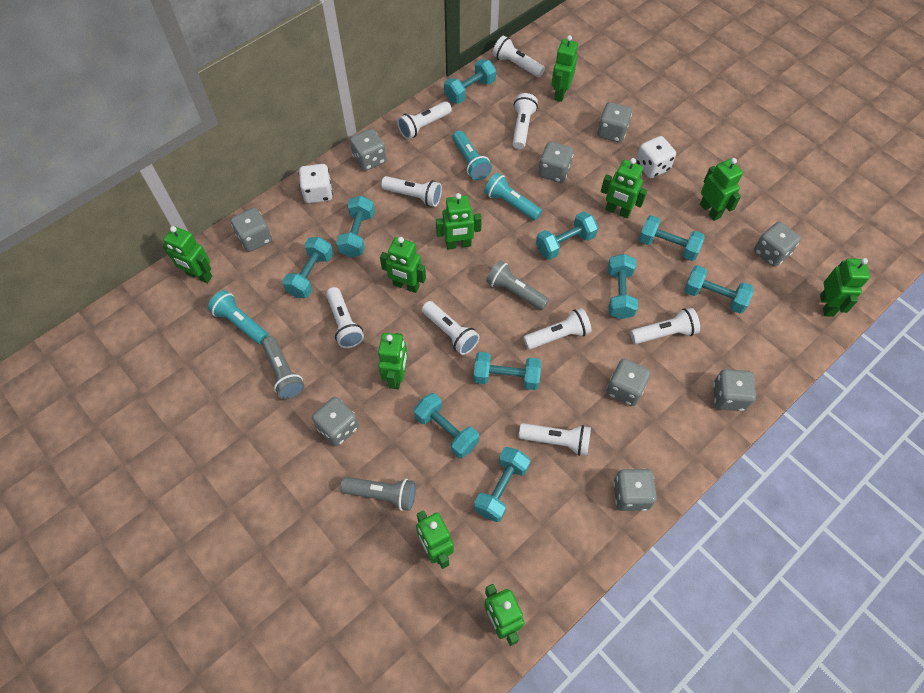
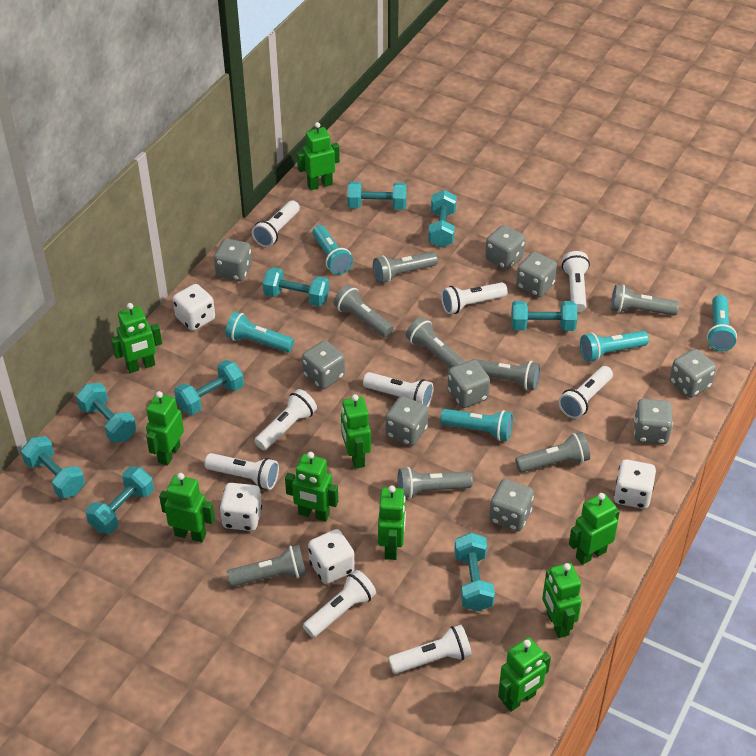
grey flashlight: 3 -> 8
turquoise dumbbell: 10 -> 9
turquoise flashlight: 3 -> 5
white dice: 2 -> 4

